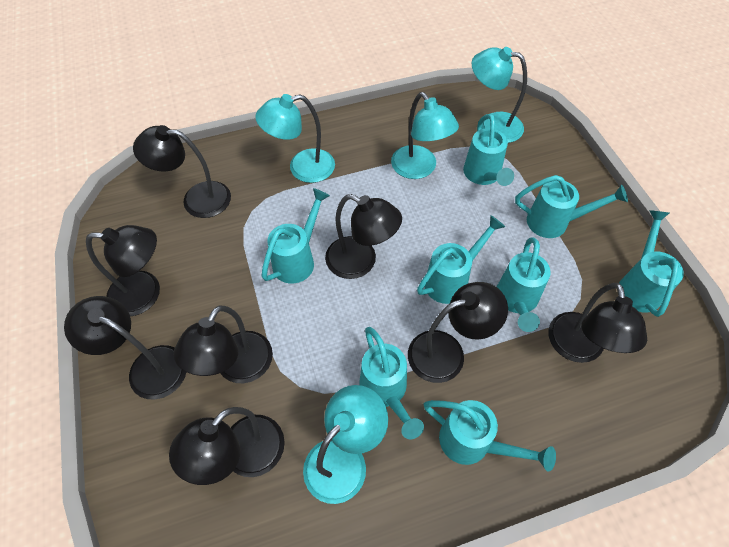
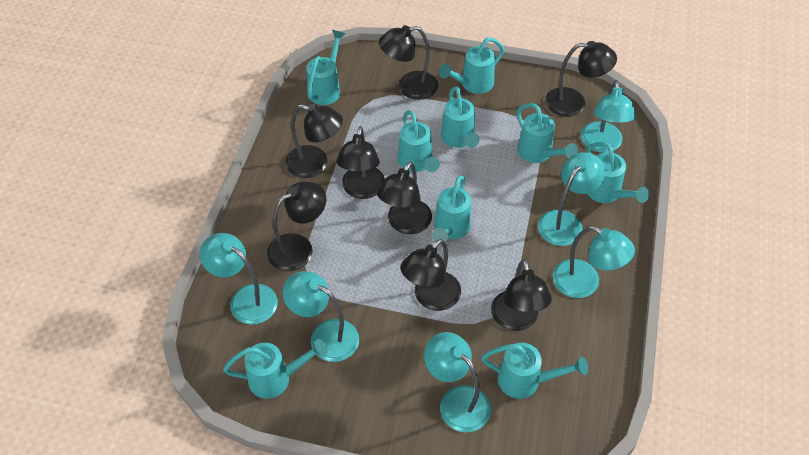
turquoise lamp: 4 -> 6
turquoise watering can: 8 -> 9

